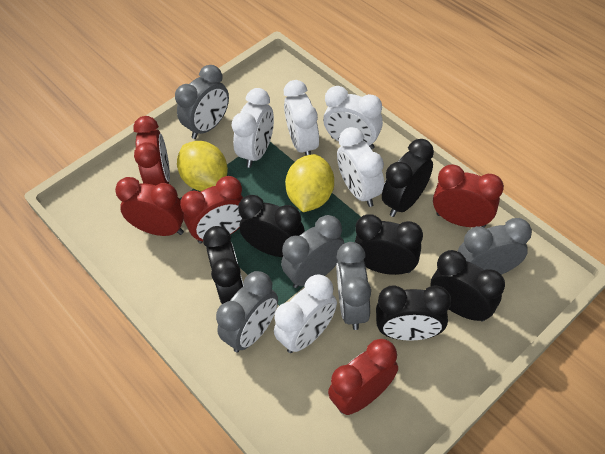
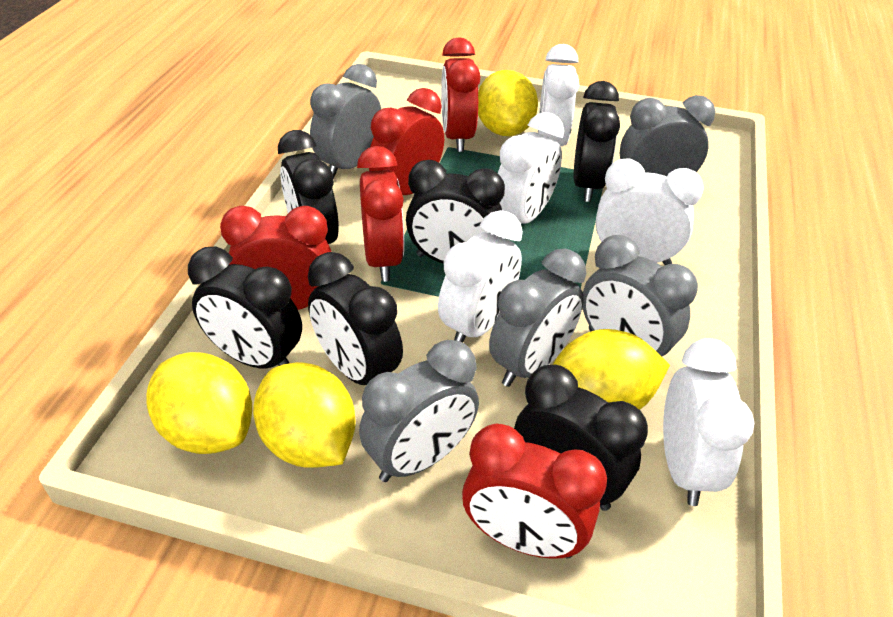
yellow lemon: 2 -> 4

